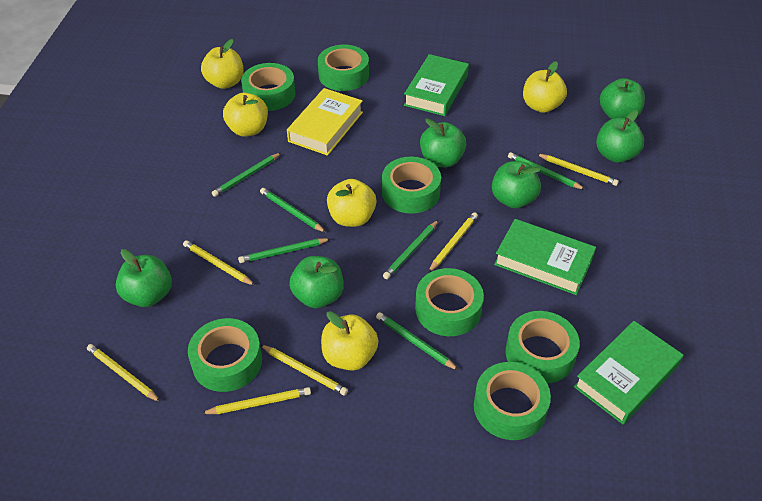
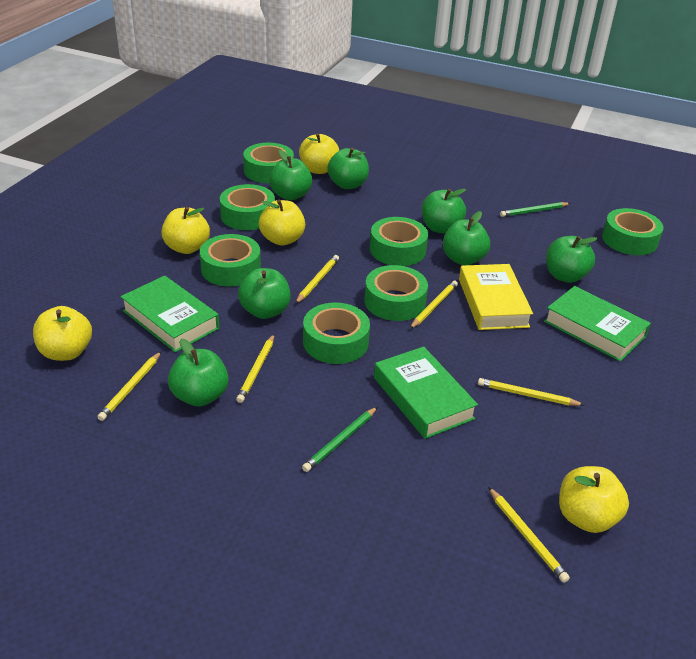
green apple: 6 -> 7
green pencil: 6 -> 2

